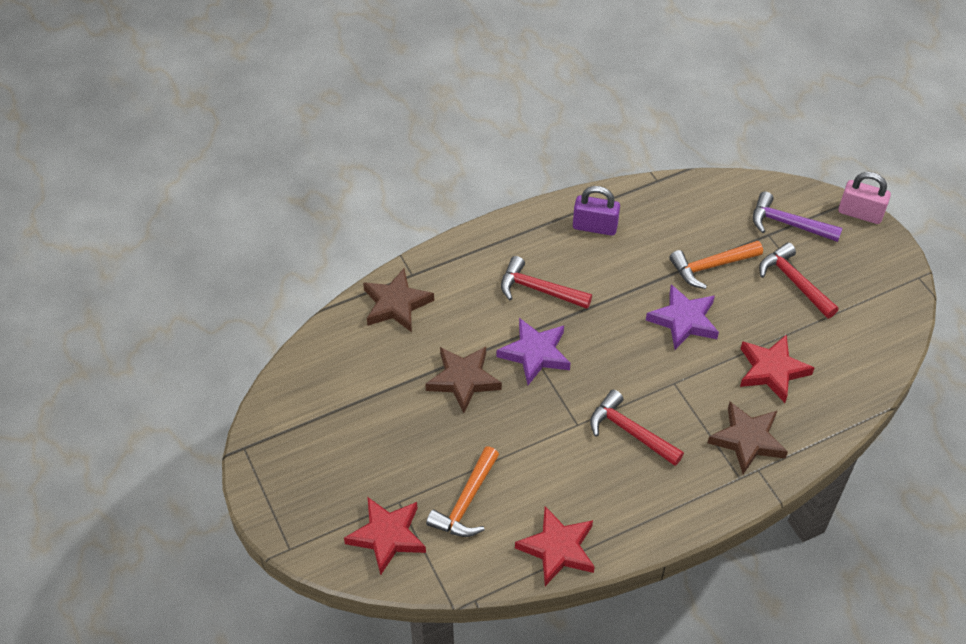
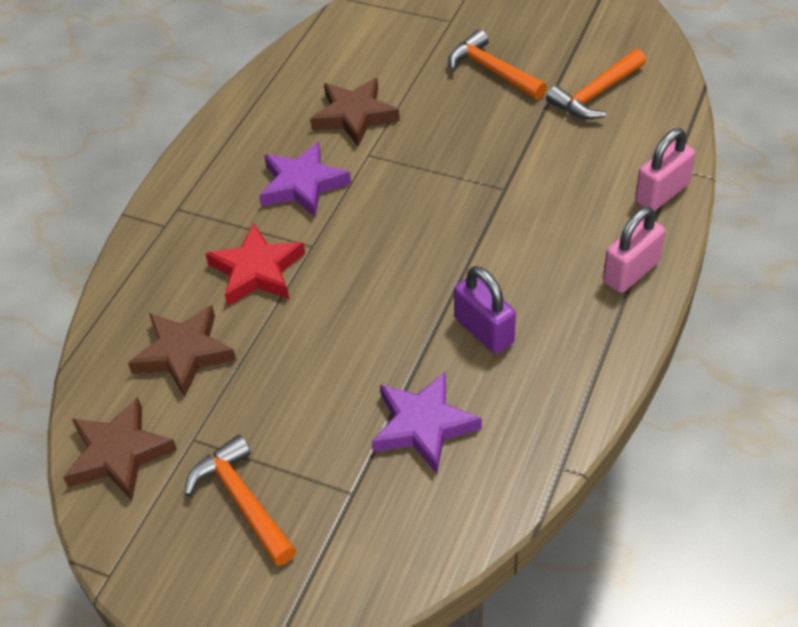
orange hammer: 2 -> 3
pink padlock: 1 -> 2
purple hammer: 1 -> 0
red hammer: 3 -> 0
red star: 3 -> 1

